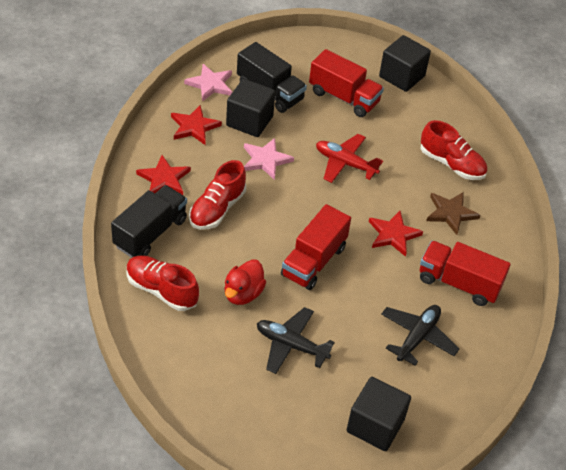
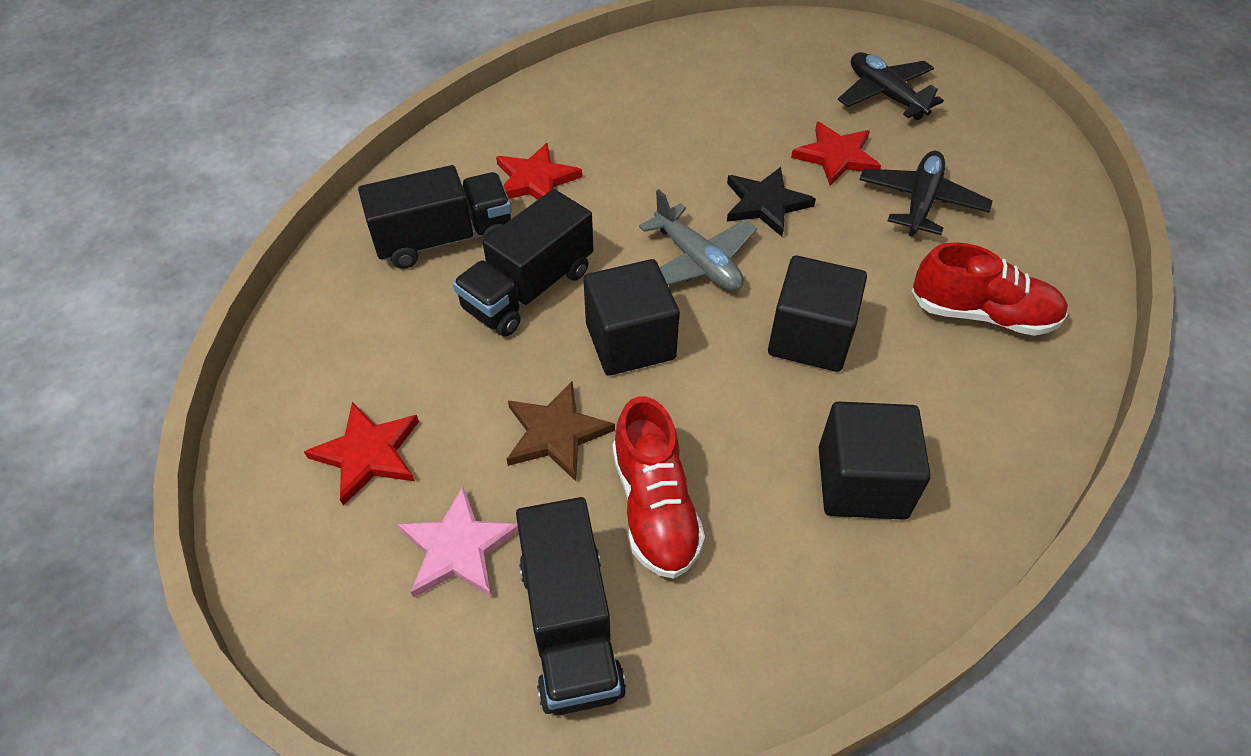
black star: 0 -> 1
black truck: 2 -> 3
grey plane: 0 -> 1
pink star: 2 -> 1
red duck: 1 -> 0
red plane: 1 -> 0
red shoe: 3 -> 2
red truck: 3 -> 0

